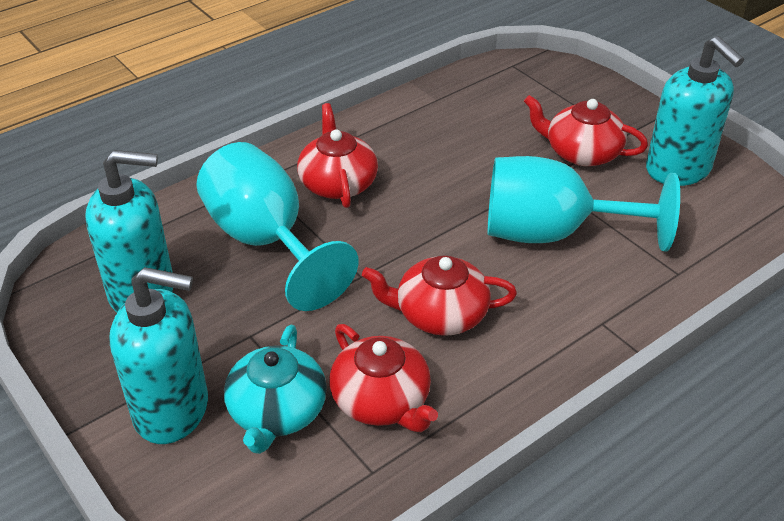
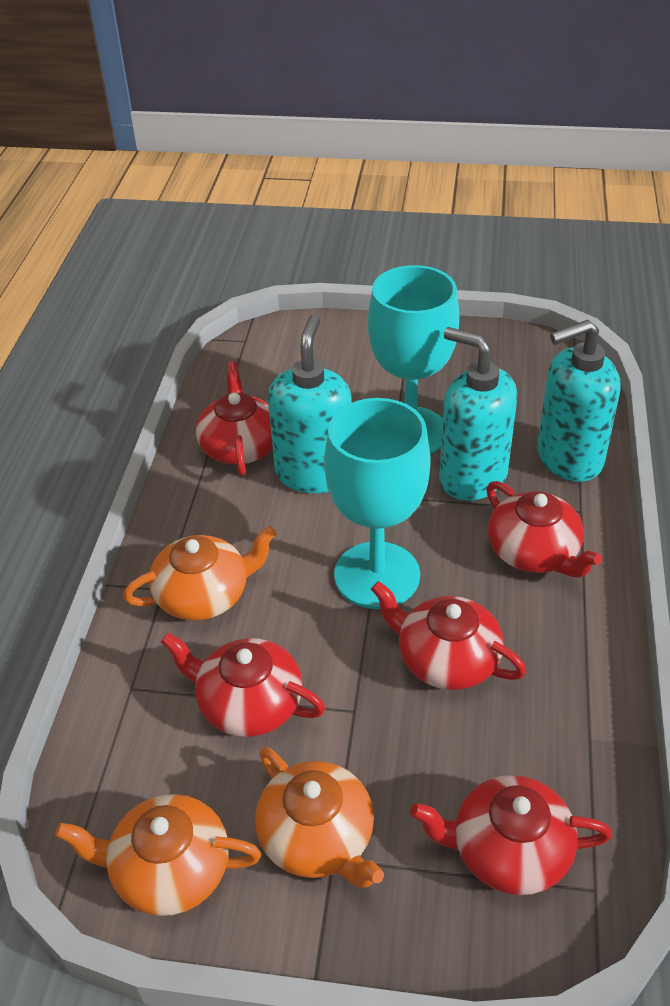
orange teapot: 0 -> 3
red teapot: 4 -> 5
turquoise teapot: 1 -> 0

